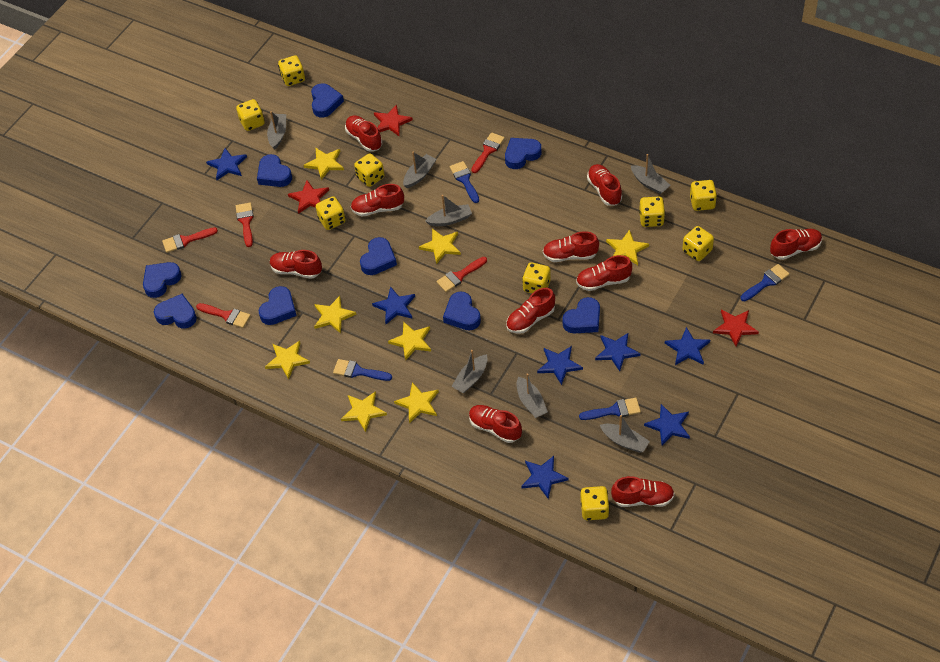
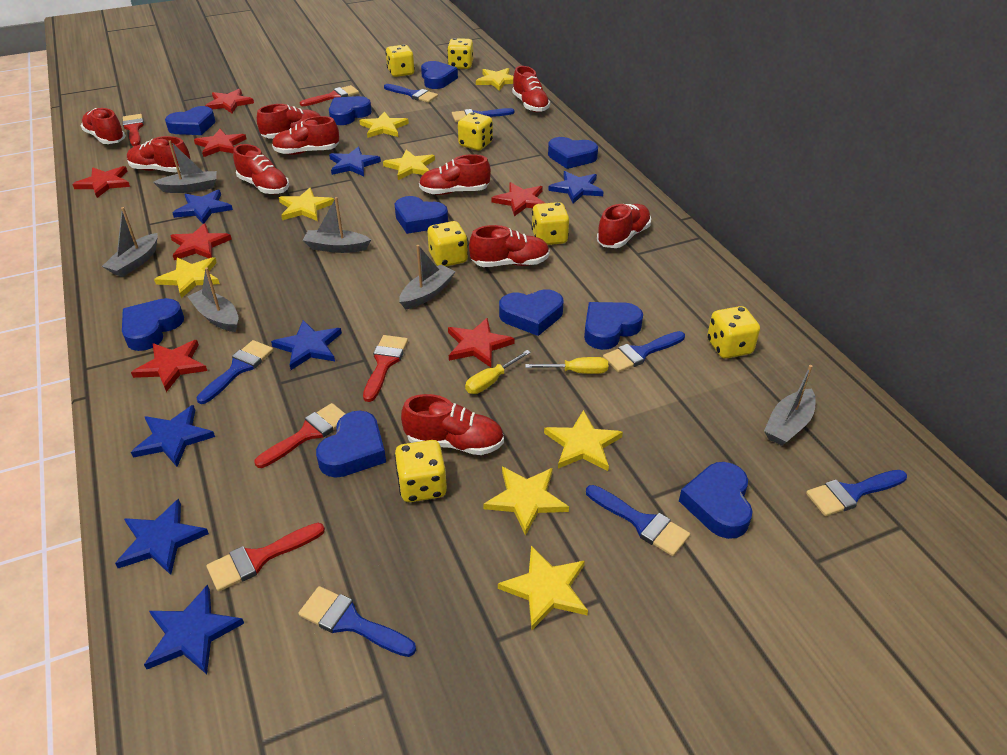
blue brush: 4 -> 7
blue heart: 9 -> 10
grey boat: 7 -> 6
red star: 3 -> 7
yellow dice: 9 -> 7
yellow screwdriver: 0 -> 2

